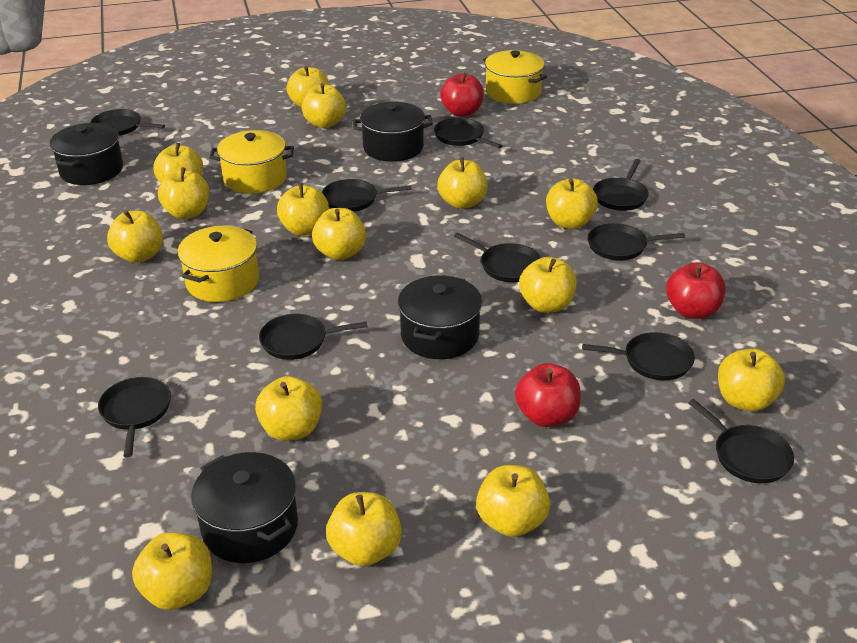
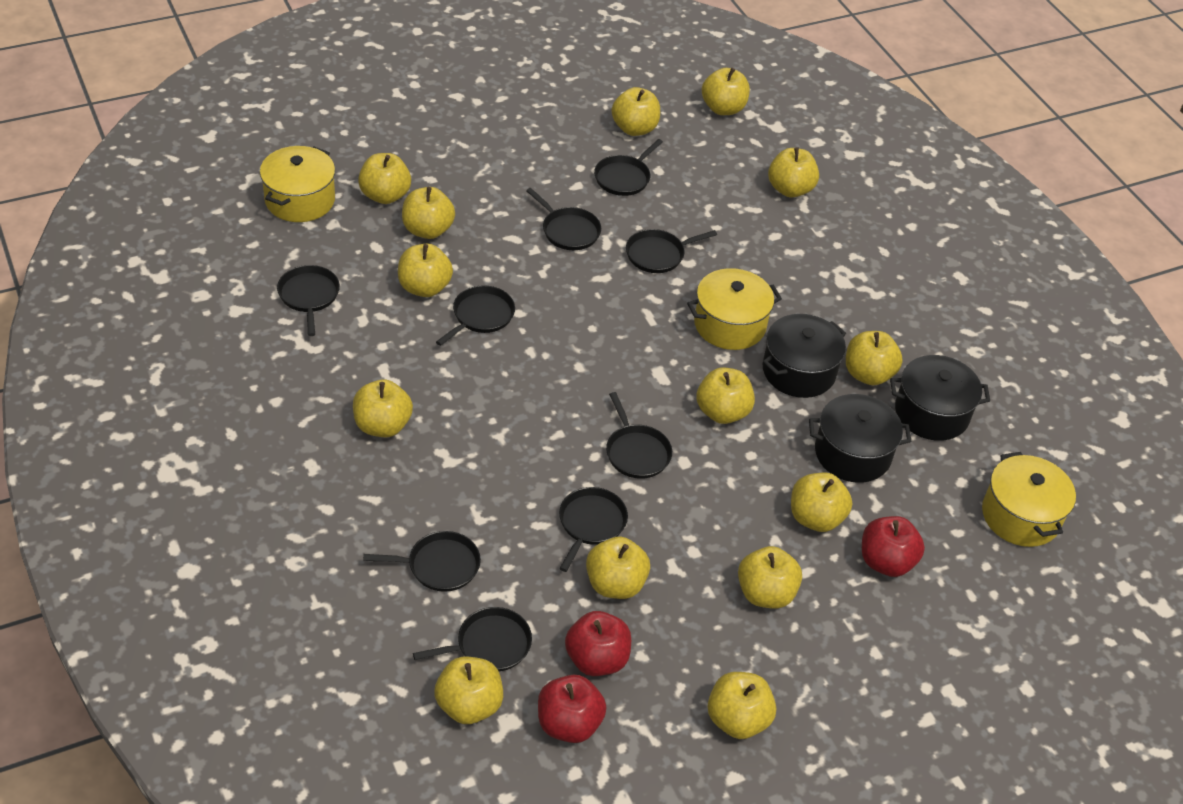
black pan: 10 -> 9
black pot: 4 -> 3
yellow apple: 15 -> 14

